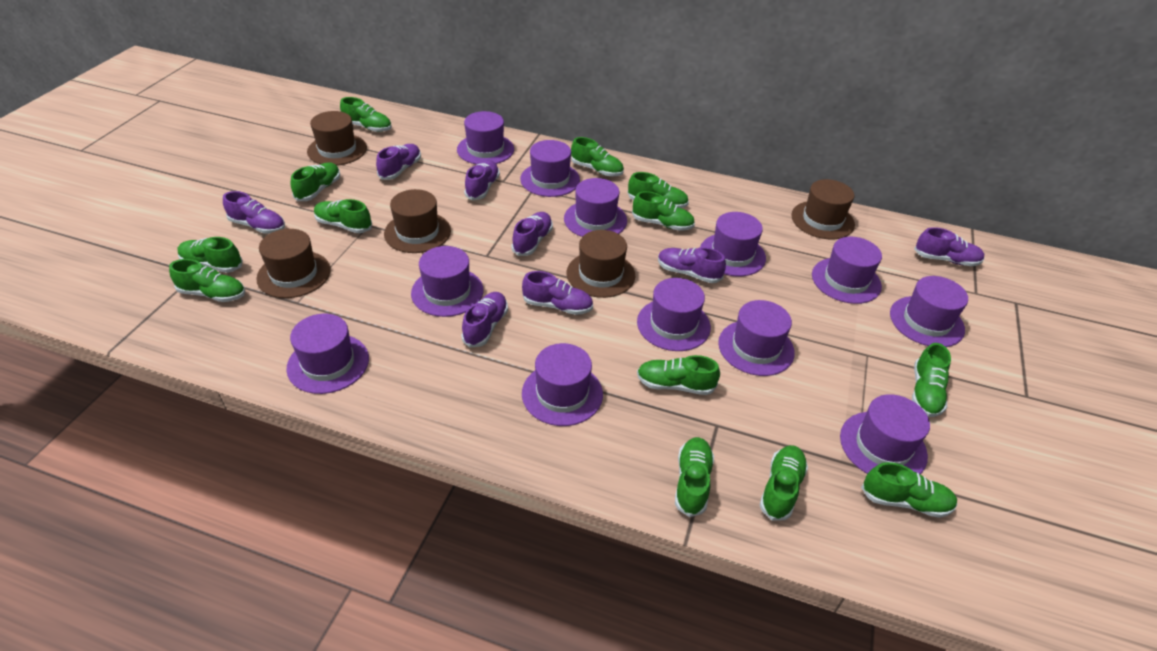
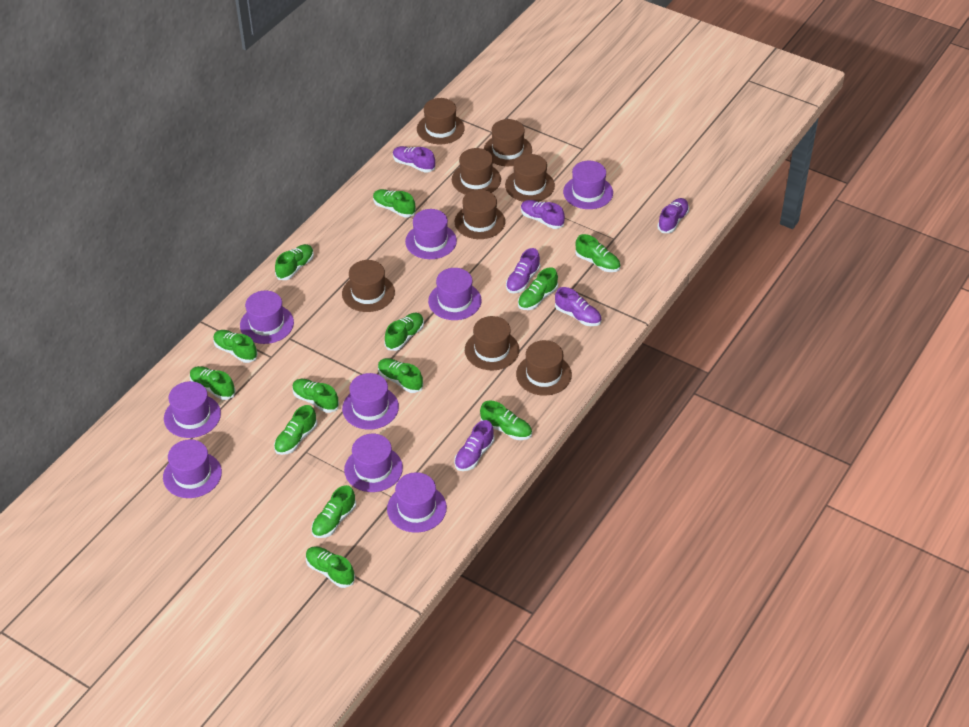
brown hat: 5 -> 8
purple hat: 12 -> 9
purple shoe: 8 -> 6

